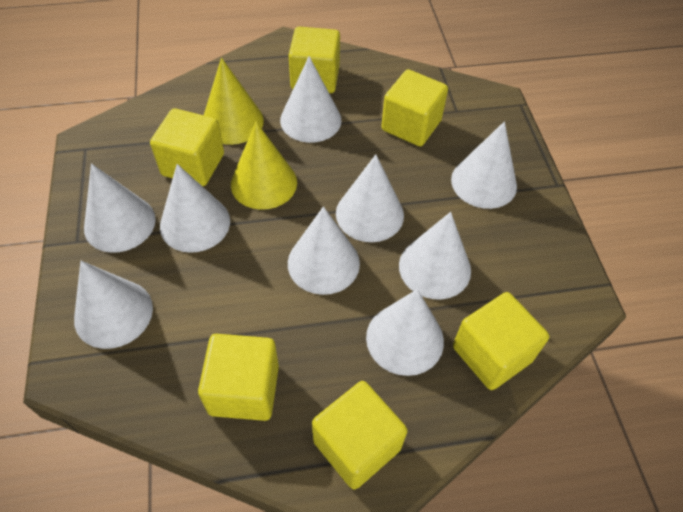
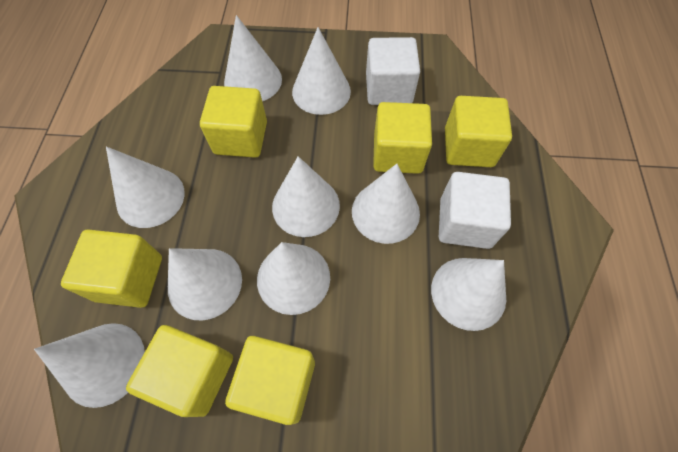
white cube: 0 -> 2
yellow cone: 2 -> 0

